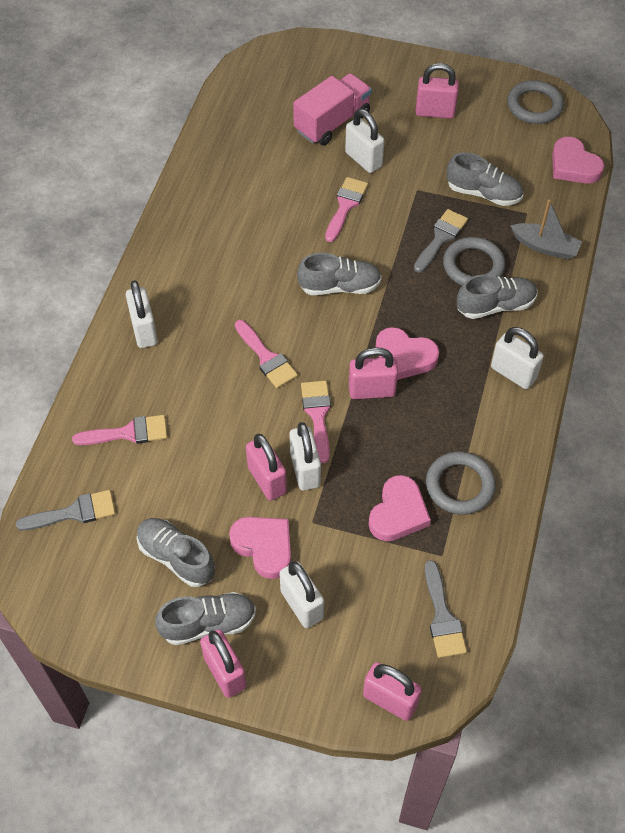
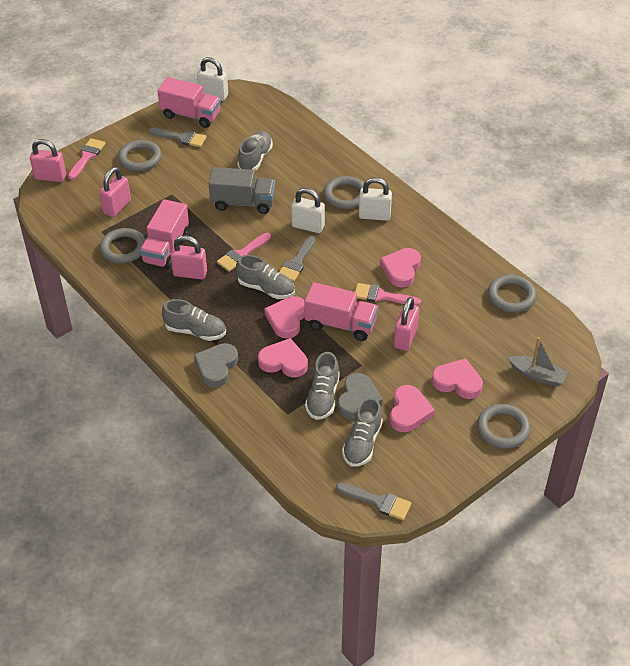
grey heart: 0 -> 2
grey ring: 3 -> 5
grey truck: 0 -> 1
pink brush: 4 -> 3
pink heart: 4 -> 5
pink padlock: 5 -> 4
pink truck: 1 -> 3
white padlock: 5 -> 3

